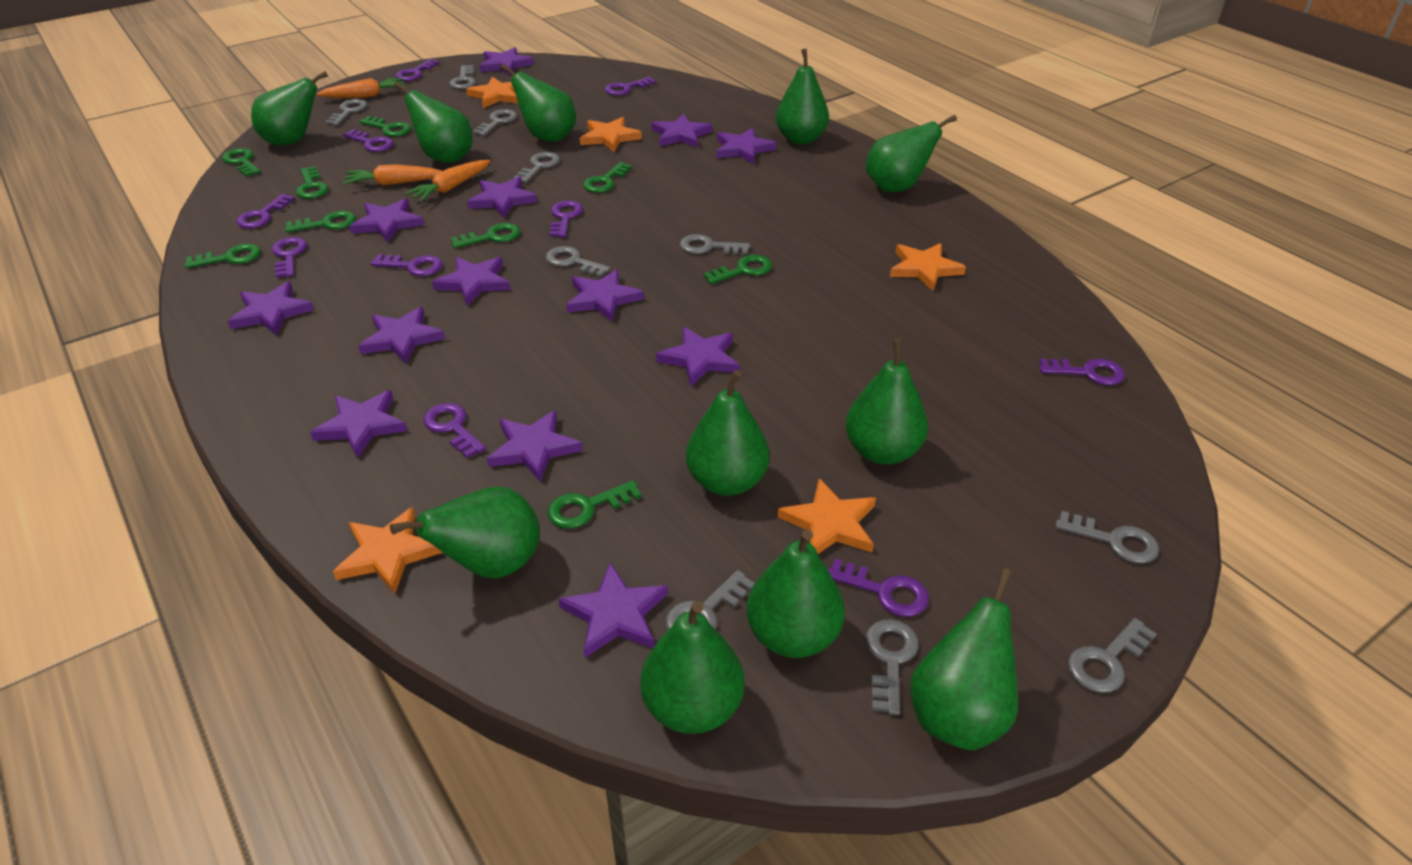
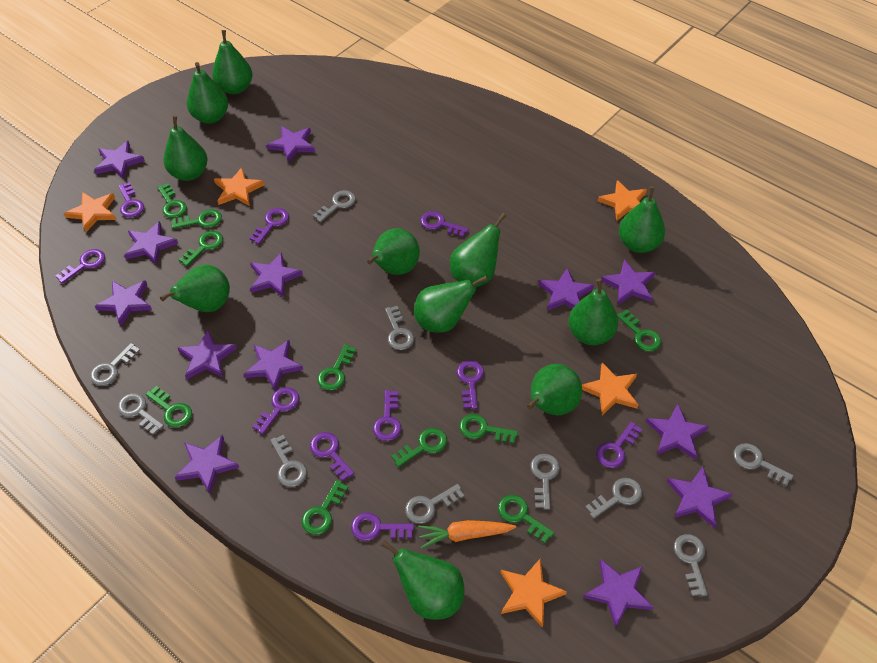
green key: 9 -> 10
orange carrot: 3 -> 1

